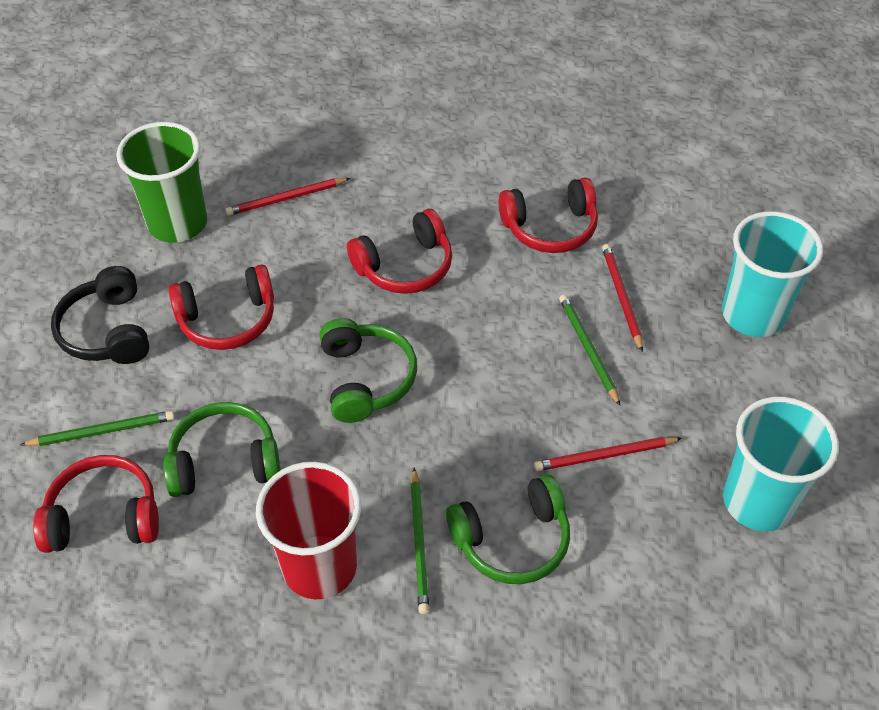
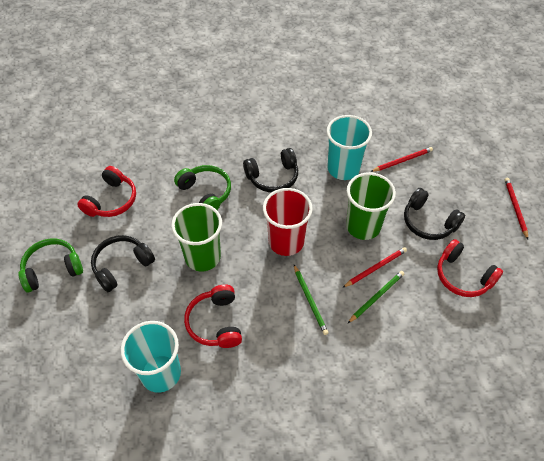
black headphones: 1 -> 3
green cup: 1 -> 2
green headphones: 3 -> 2
green pencil: 3 -> 2
red headphones: 4 -> 3

